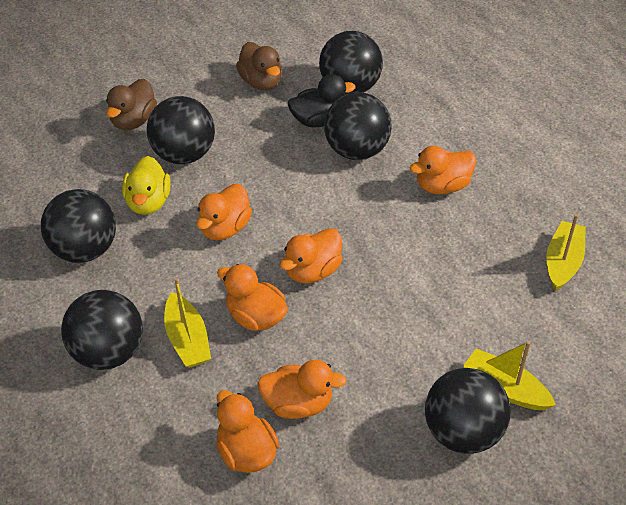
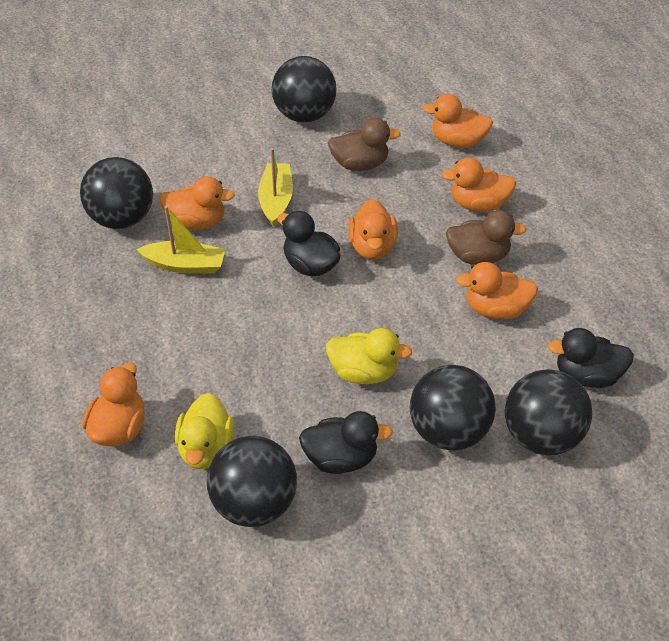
black ball: 6 -> 5
black duck: 1 -> 3
yellow boat: 3 -> 2
yellow duck: 1 -> 2

